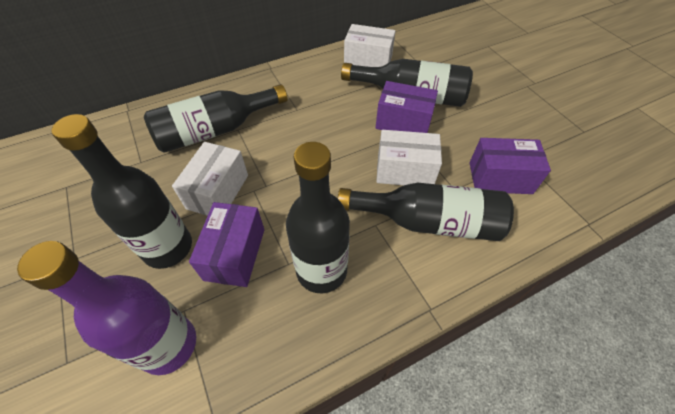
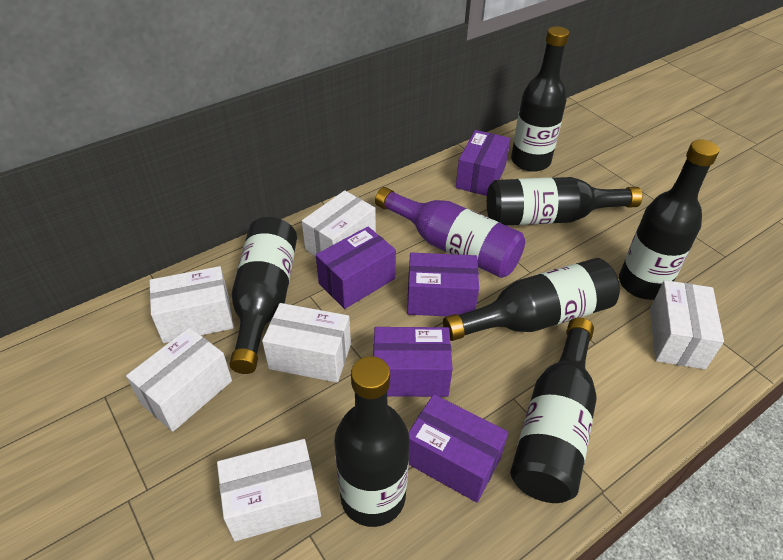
black bottle: 5 -> 7
purple box: 3 -> 5
white box: 3 -> 6

